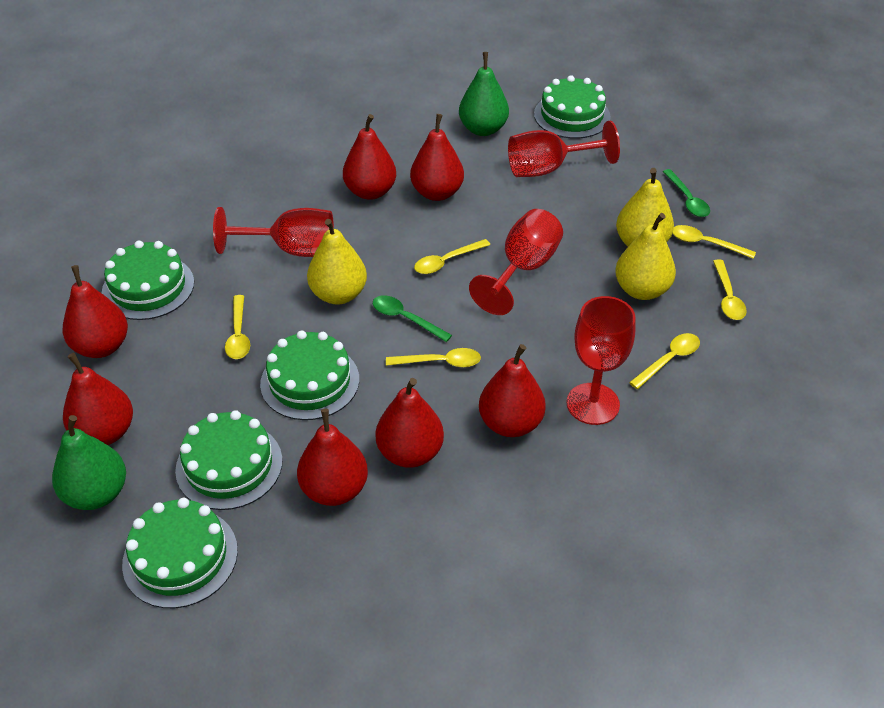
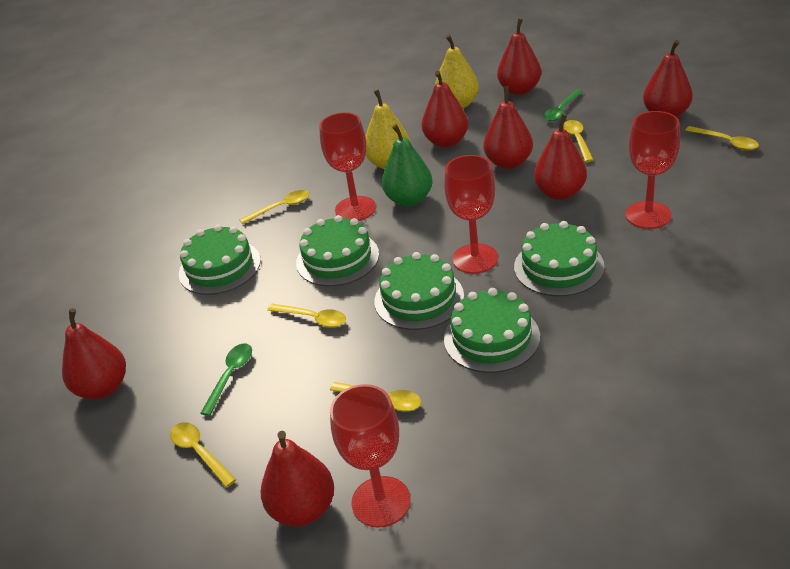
green pear: 2 -> 1
yellow pear: 3 -> 2

